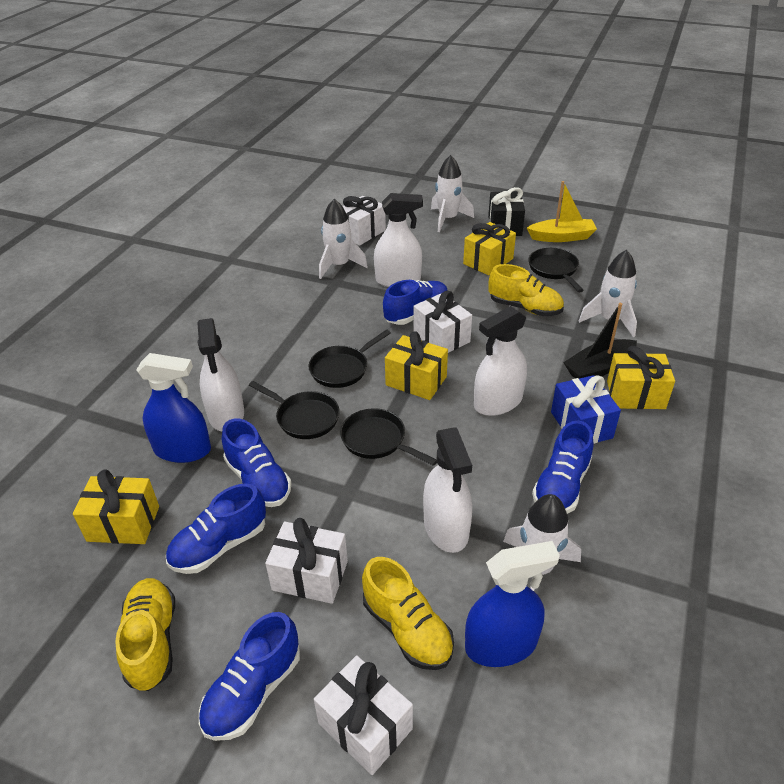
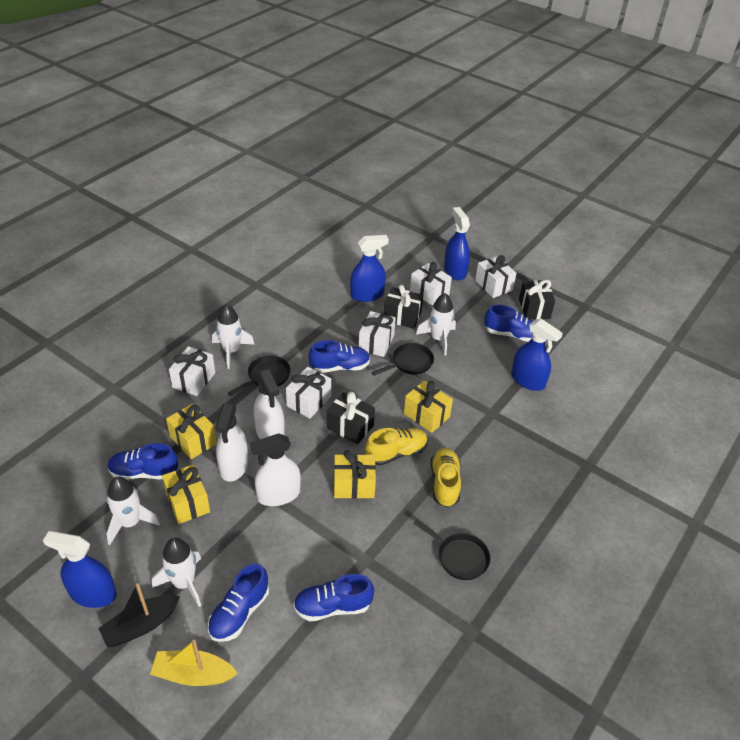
black gift: 1 -> 3
black pan: 4 -> 3
blue gift: 1 -> 0
blue spray bottle: 2 -> 4
white gift: 4 -> 5
white spray bottle: 4 -> 3
yellow shoe: 3 -> 2

